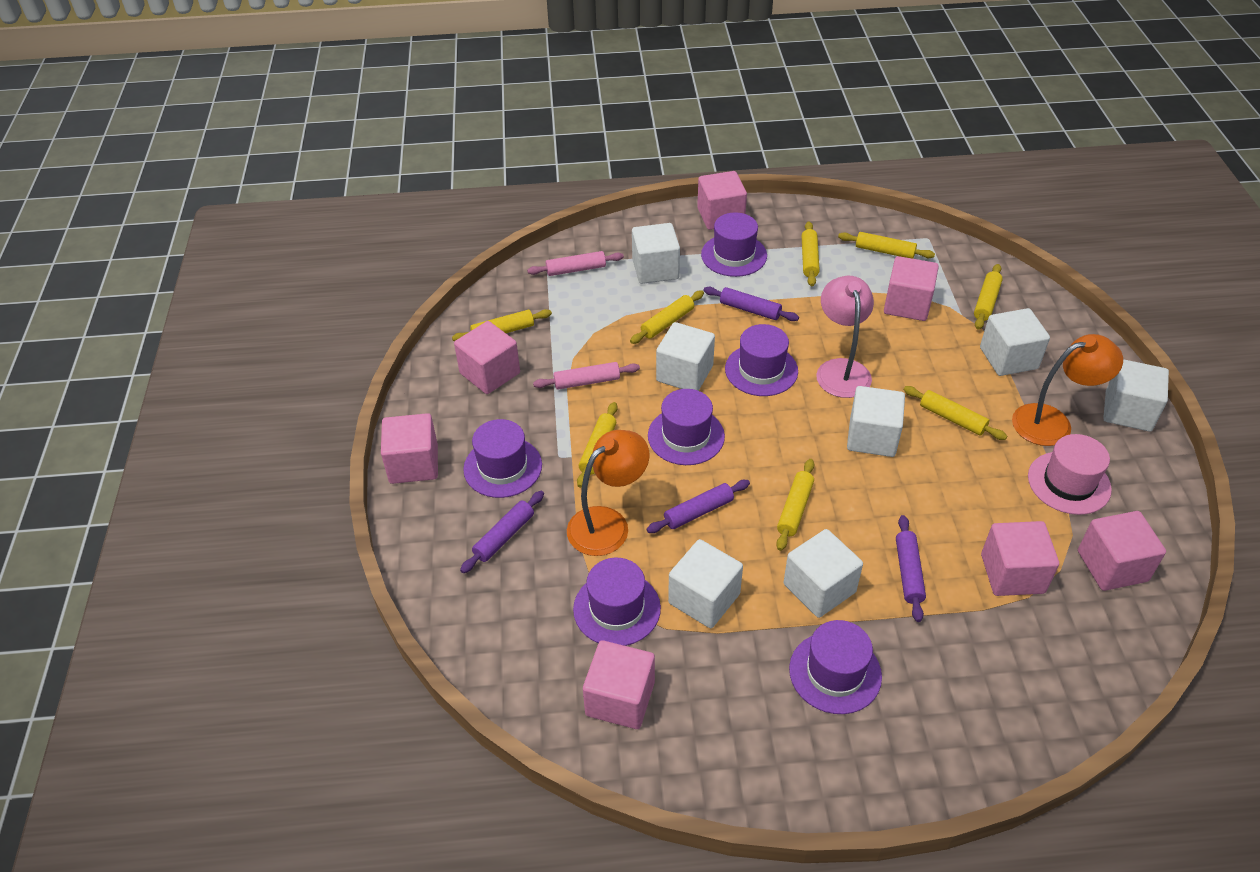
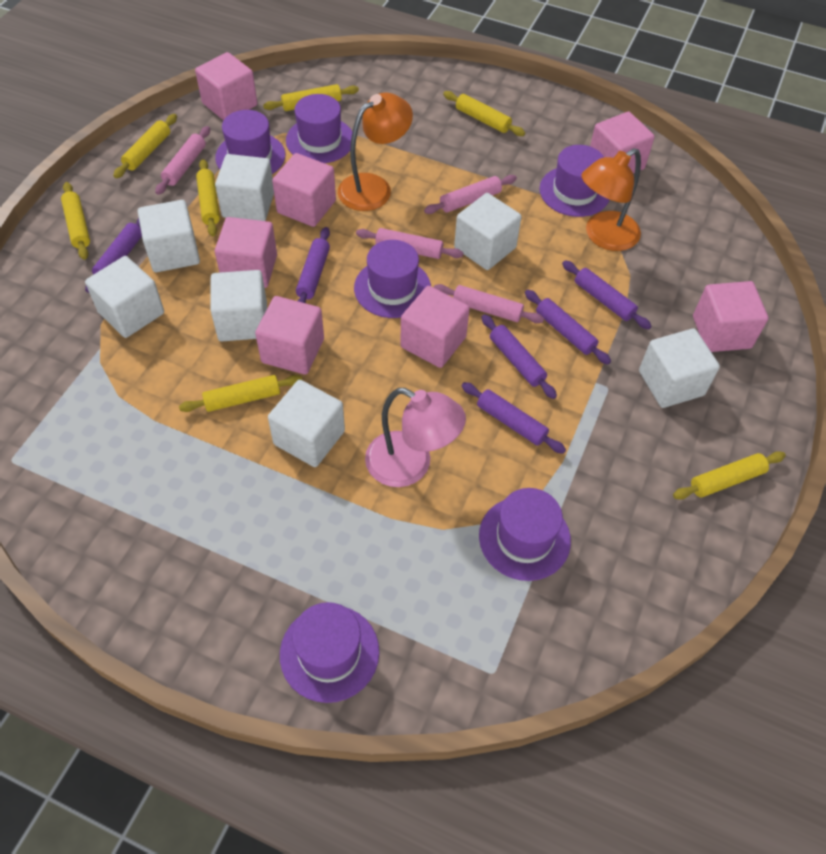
pink hat: 1 -> 0
pink rolling pin: 2 -> 4
purple rolling pin: 4 -> 6
yellow rolling pin: 8 -> 7

